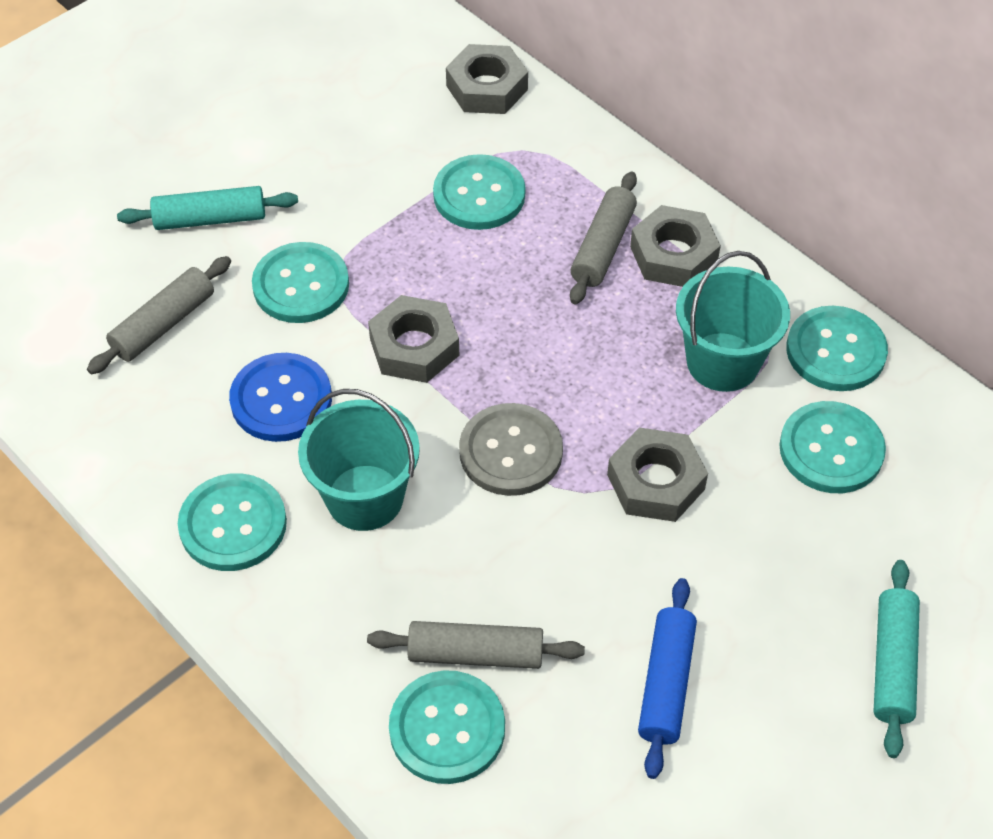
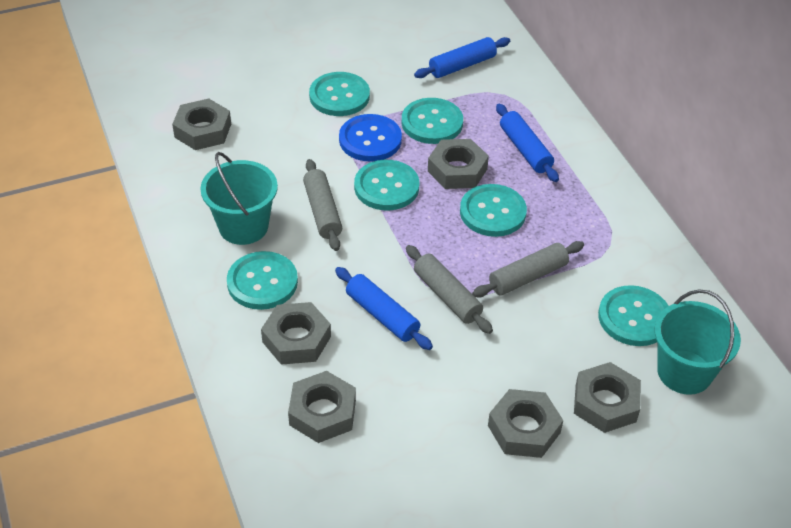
blue rolling pin: 1 -> 3
grey button: 1 -> 0
grey nut: 4 -> 6
turquoise rolling pin: 2 -> 0

